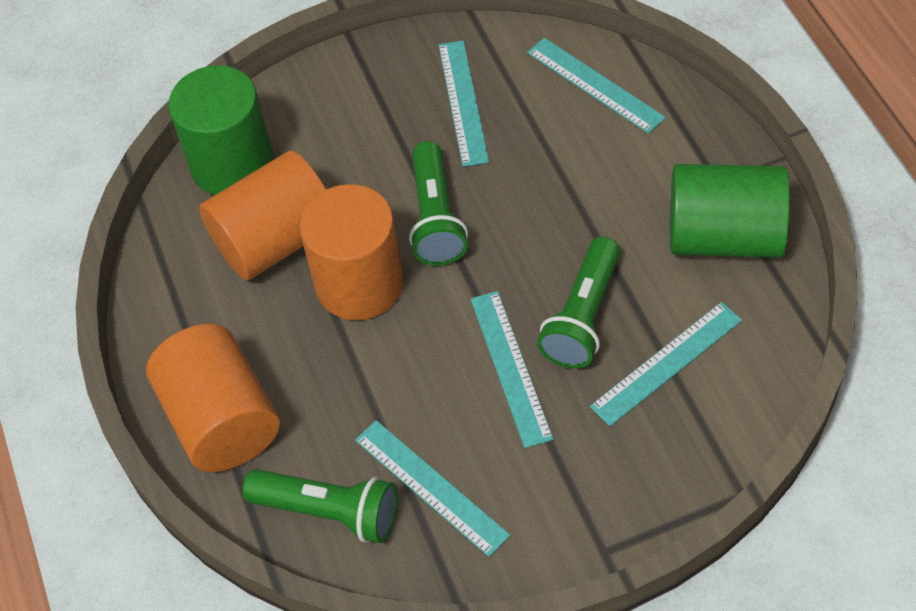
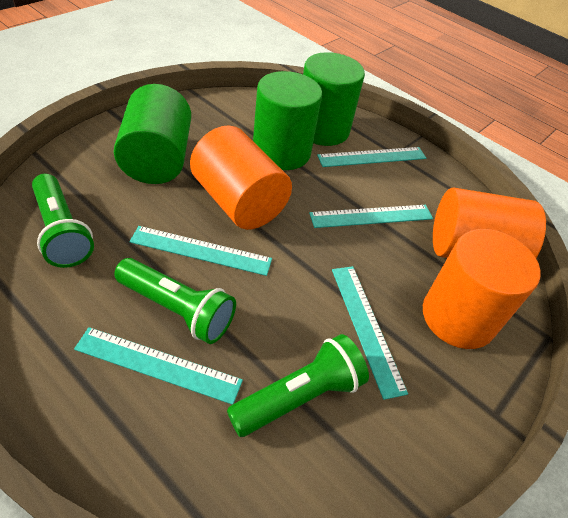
green cylinder: 2 -> 3

